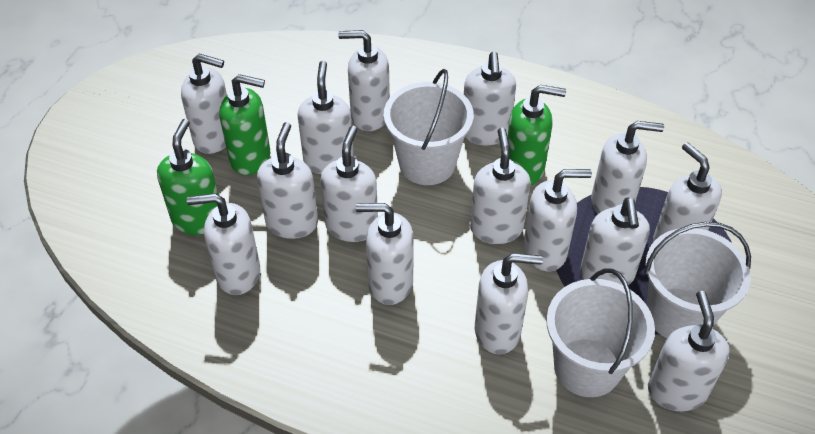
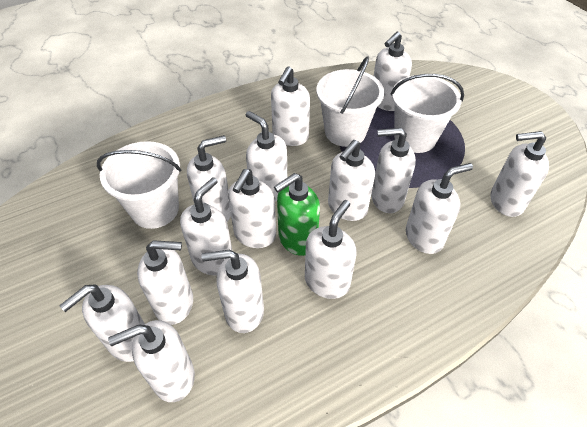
green soap dispenser: 3 -> 1

